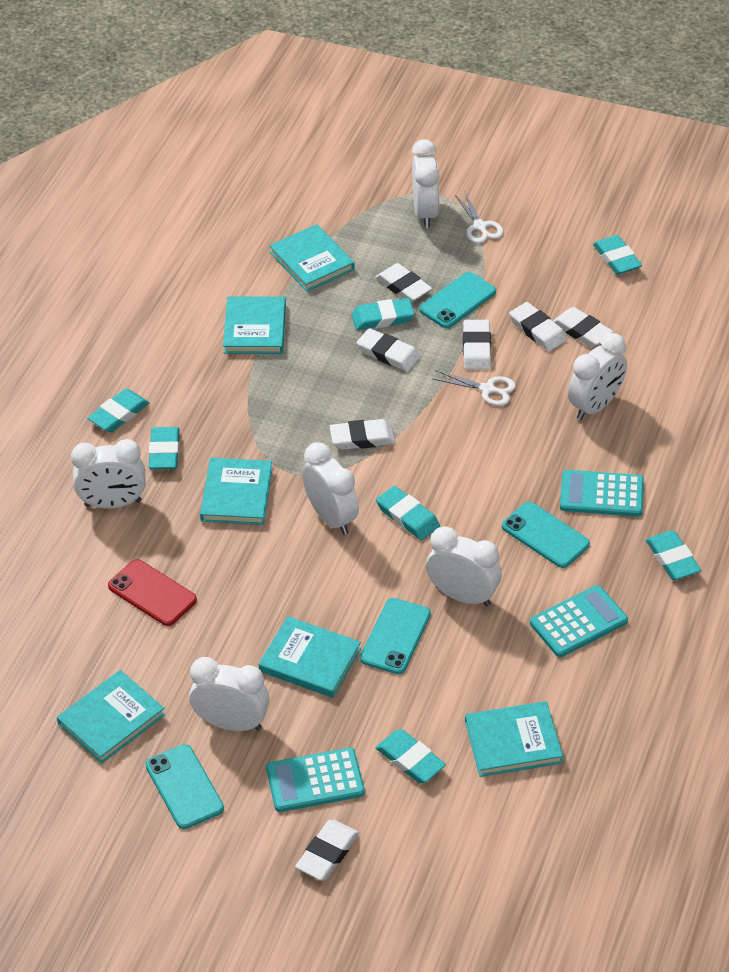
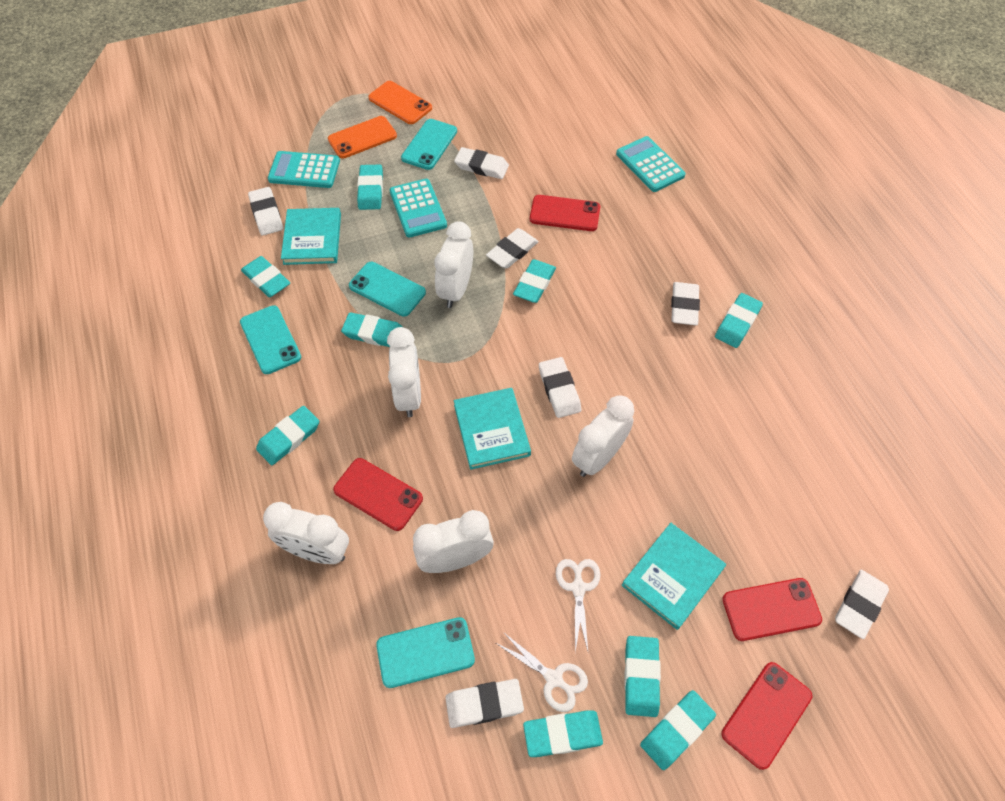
orange phone: 0 -> 2
red phone: 1 -> 4
turquoise book: 6 -> 3
turquoise eraser: 7 -> 9
white clock: 6 -> 5

